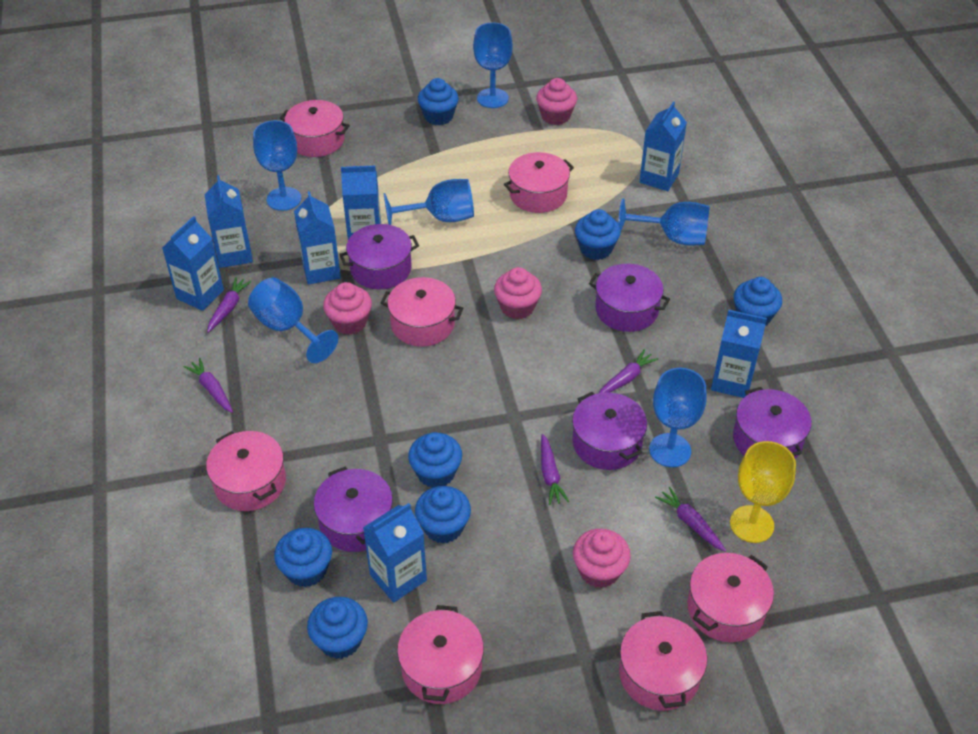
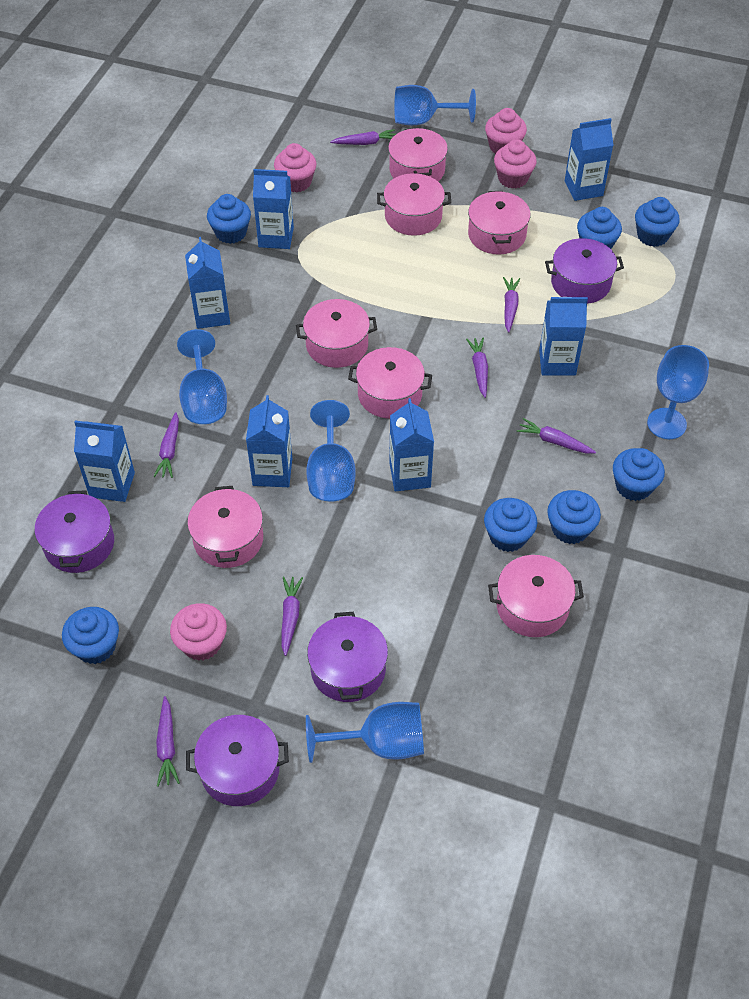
blue goblet: 6 -> 5
purple carrot: 5 -> 7
purple pot: 5 -> 4
yellow goblet: 1 -> 0

